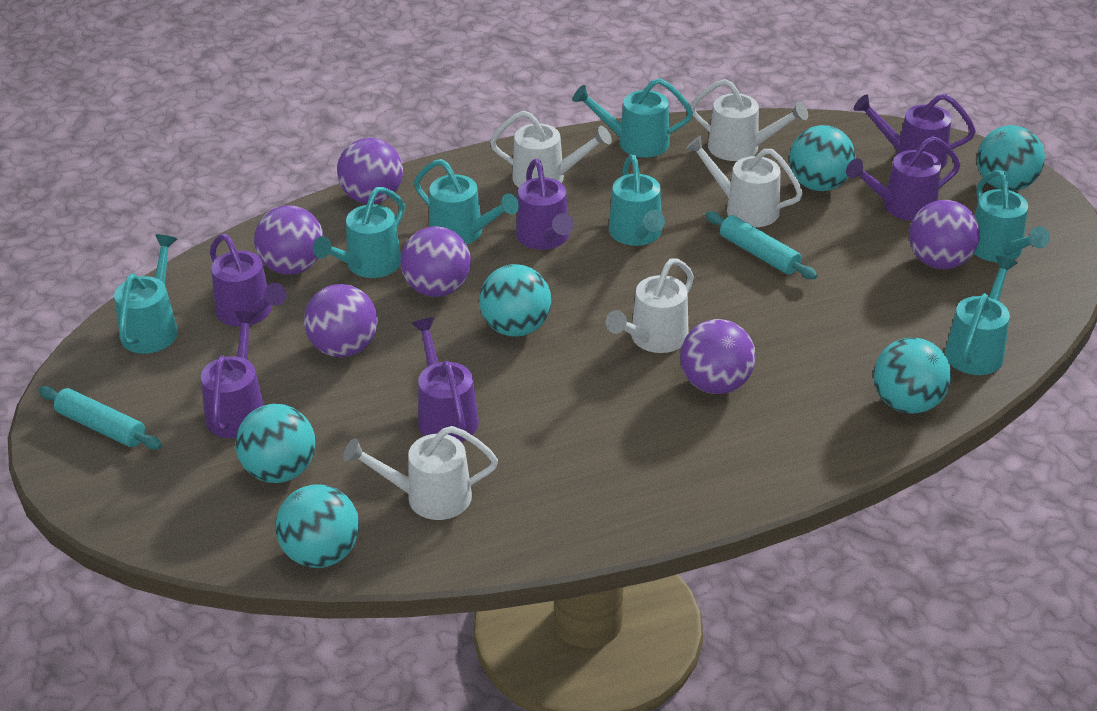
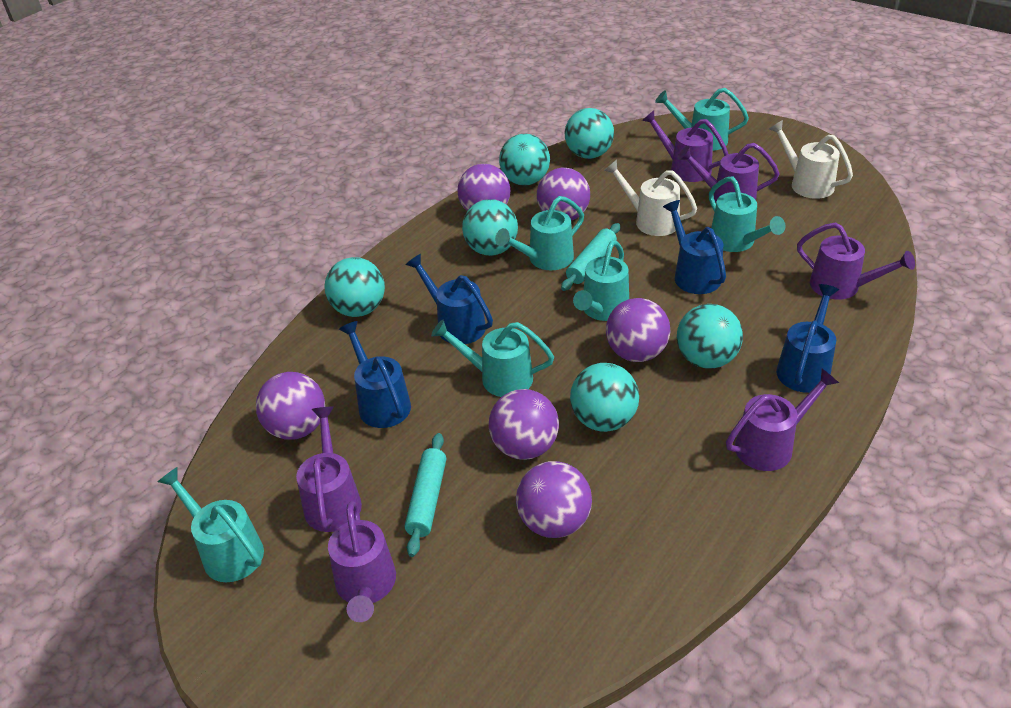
blue watering can: 0 -> 4
turquoise watering can: 7 -> 6
white watering can: 5 -> 2

